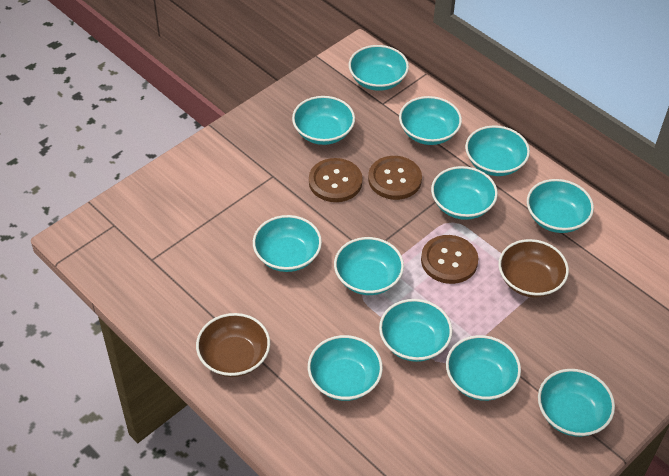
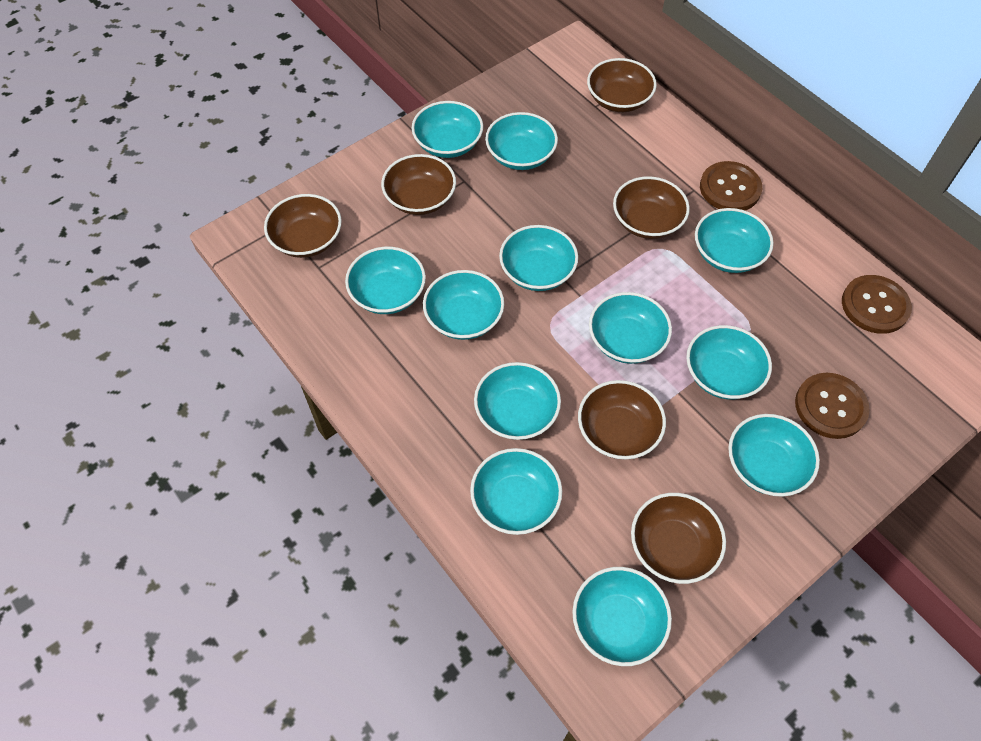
brown bowl: 2 -> 6

